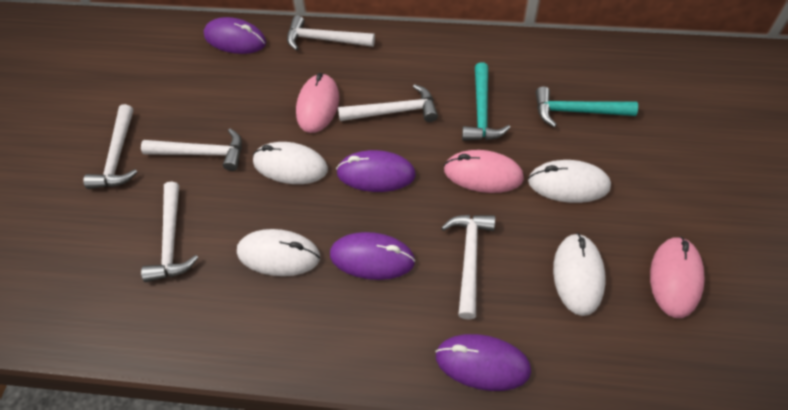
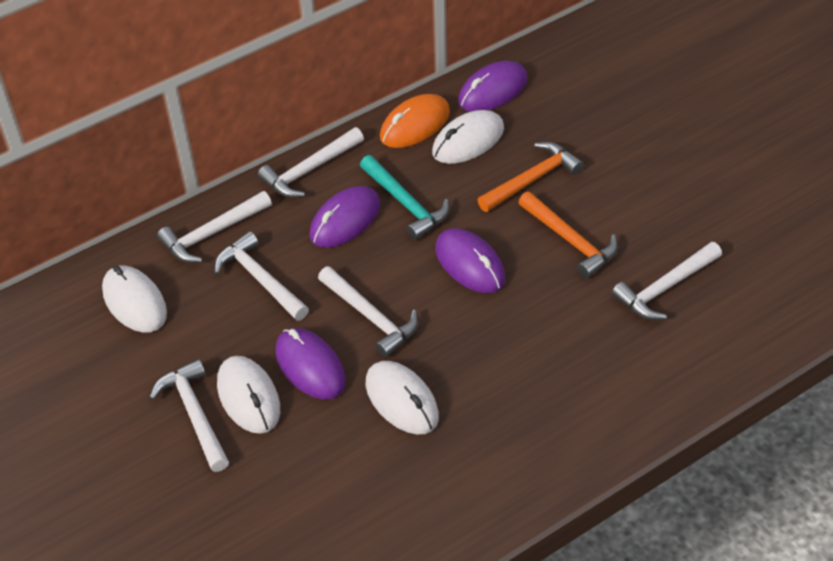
orange hammer: 0 -> 2
orange mouse: 0 -> 1
pink mouse: 3 -> 0
turquoise hammer: 2 -> 1

